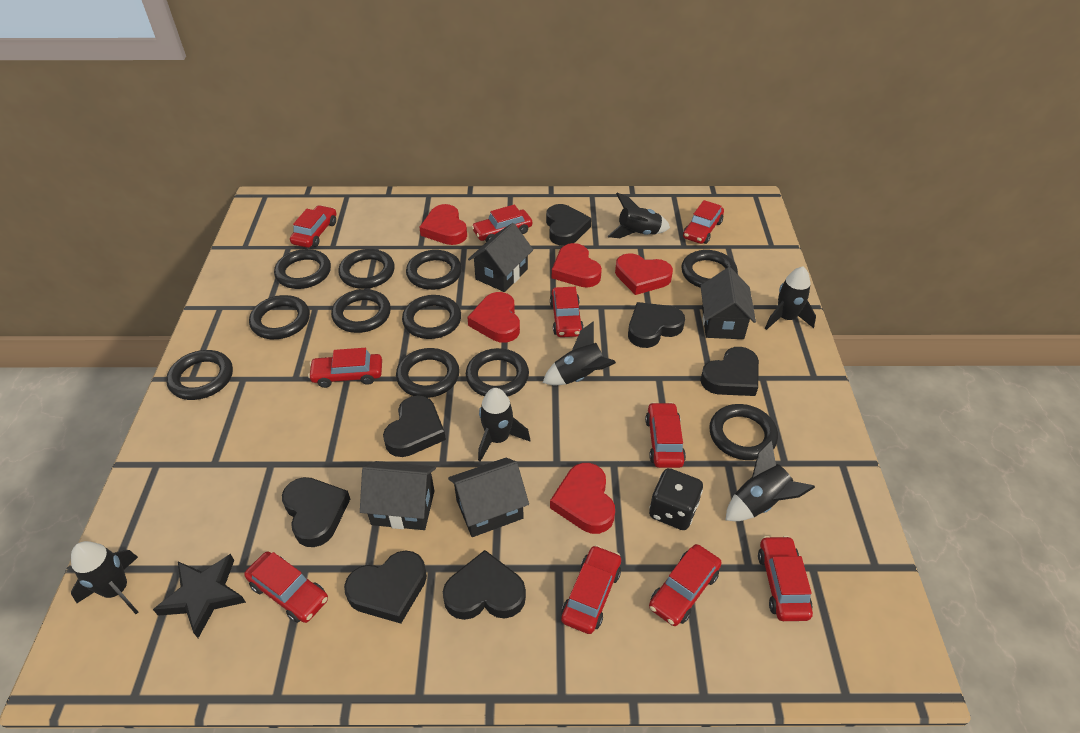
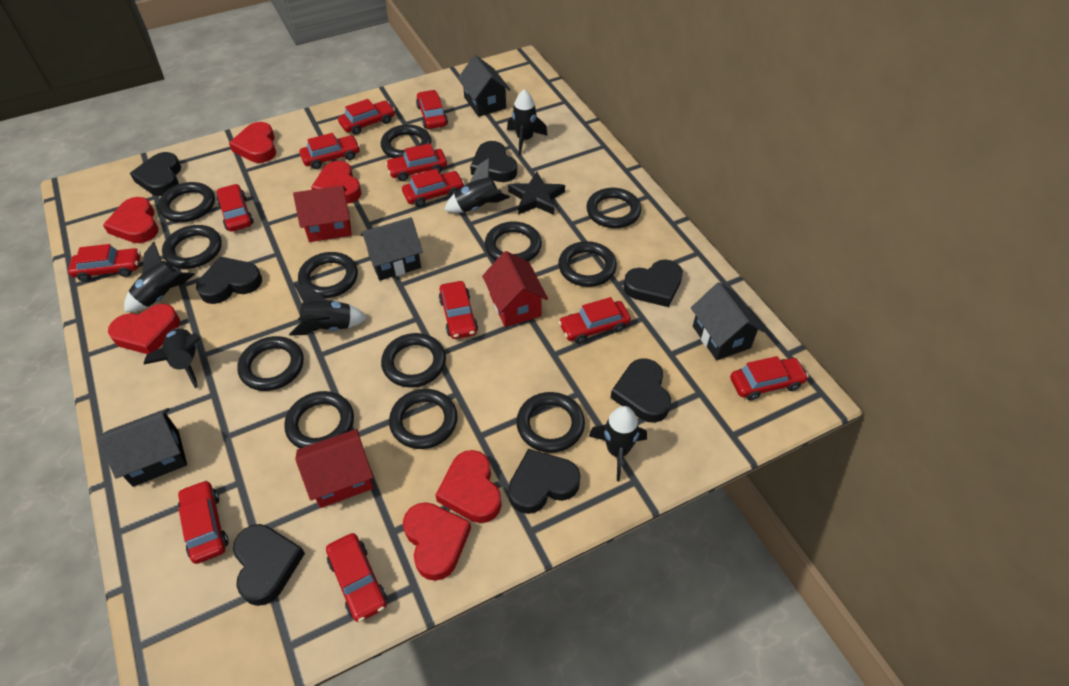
black dice: 1 -> 0
black ring: 11 -> 12
red car: 10 -> 12
red heart: 5 -> 6
red house: 0 -> 3

